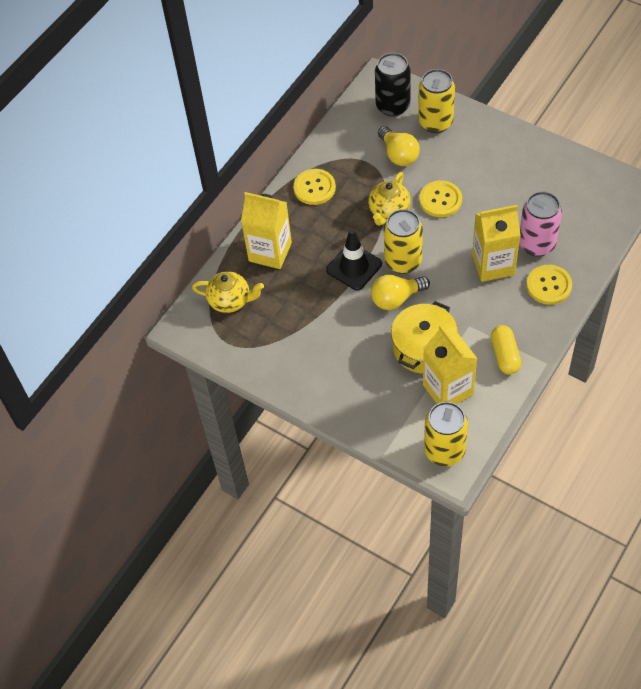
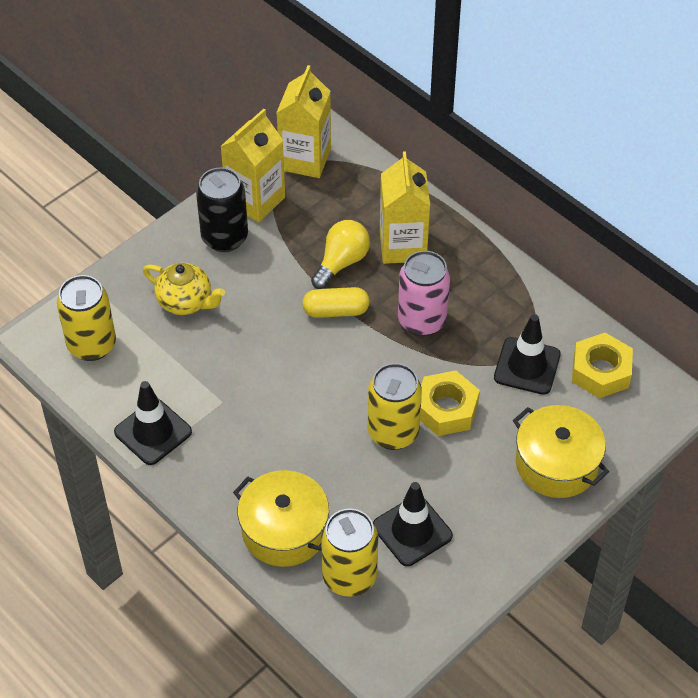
black traffic cone: 1 -> 3
yellow button: 3 -> 0
yellow light bulb: 2 -> 1
yellow nut: 0 -> 2
yellow pot: 1 -> 2
yellow teapot: 2 -> 1

